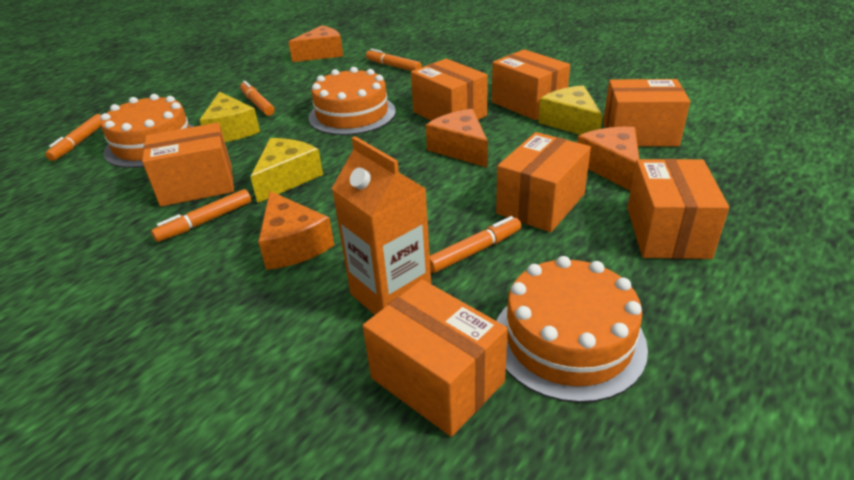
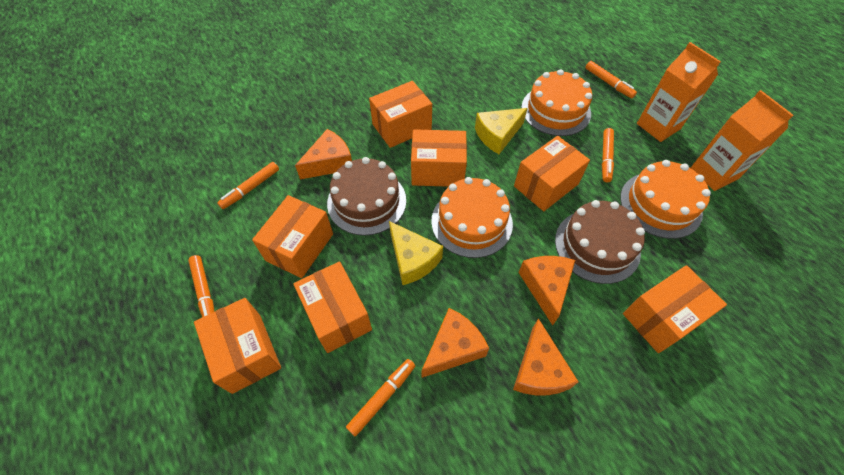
brown cake: 0 -> 2
orange carton: 1 -> 2
yellow cheese: 3 -> 2

